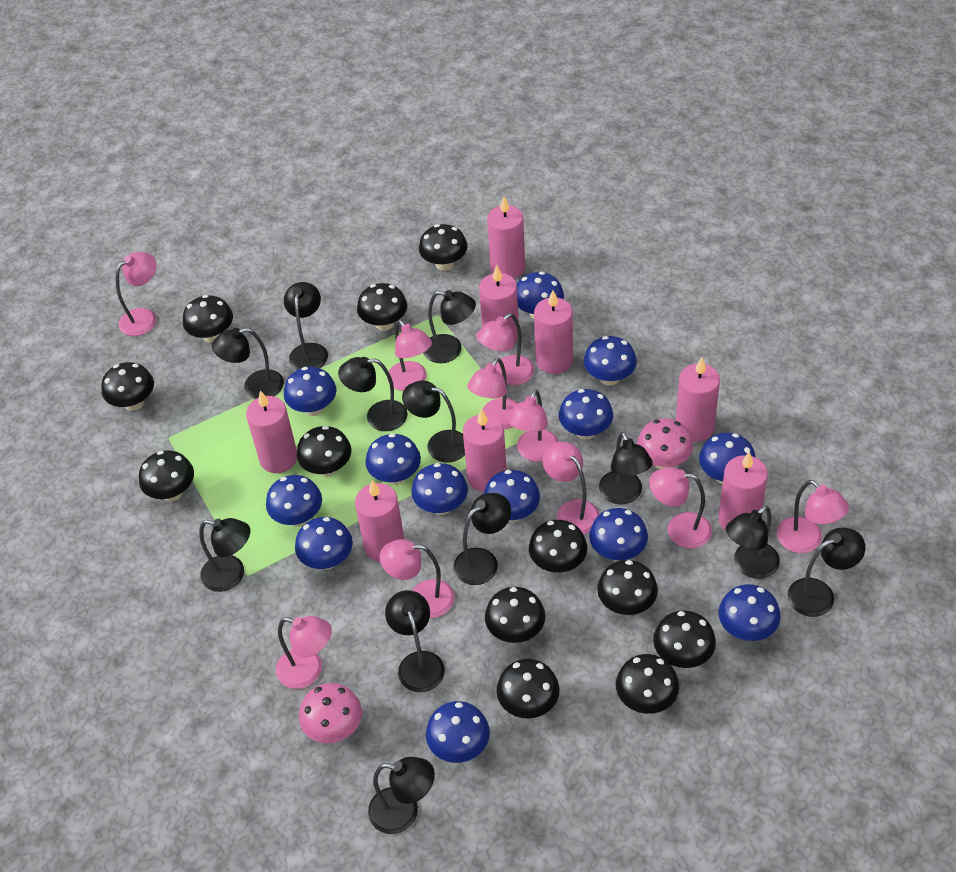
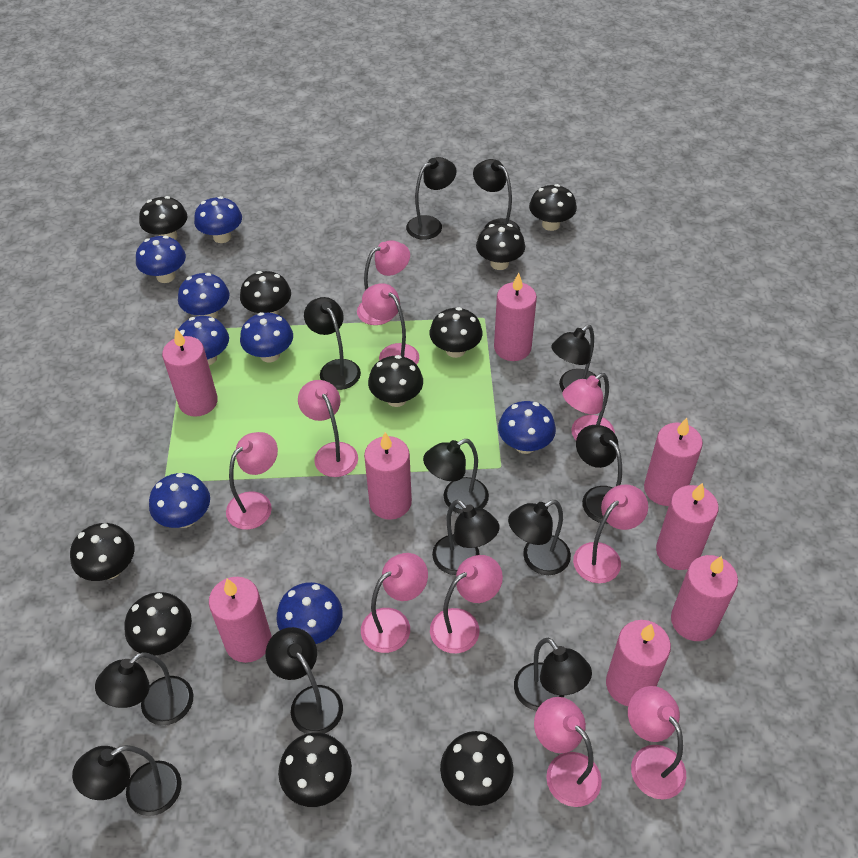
black mushroom: 12 -> 10
blue mushroom: 13 -> 8
pink mushroom: 2 -> 0

